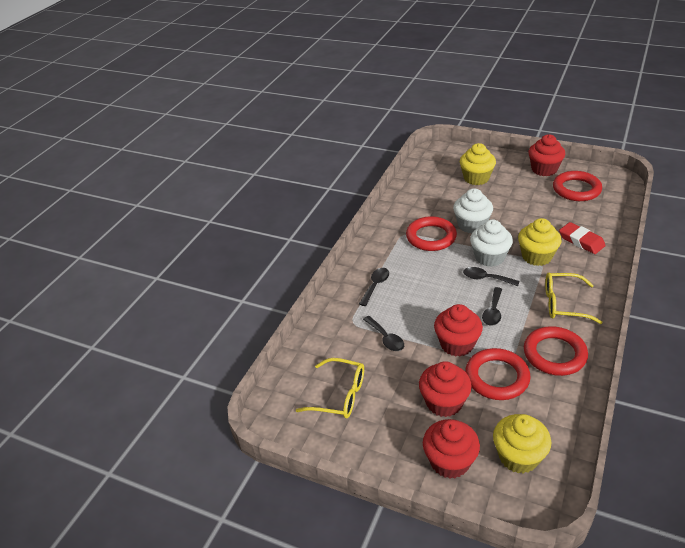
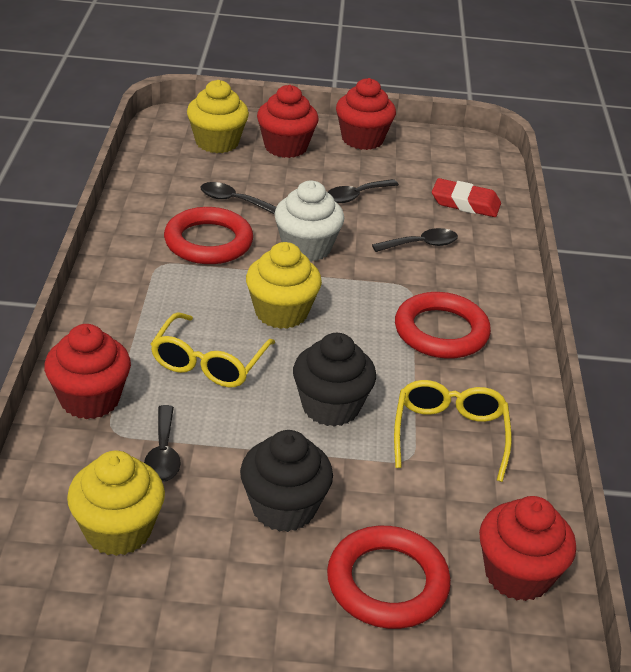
black cupcake: 0 -> 2
red ring: 4 -> 3
white cupcake: 2 -> 1

